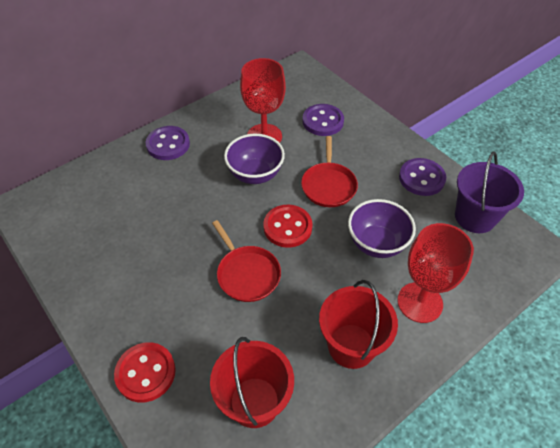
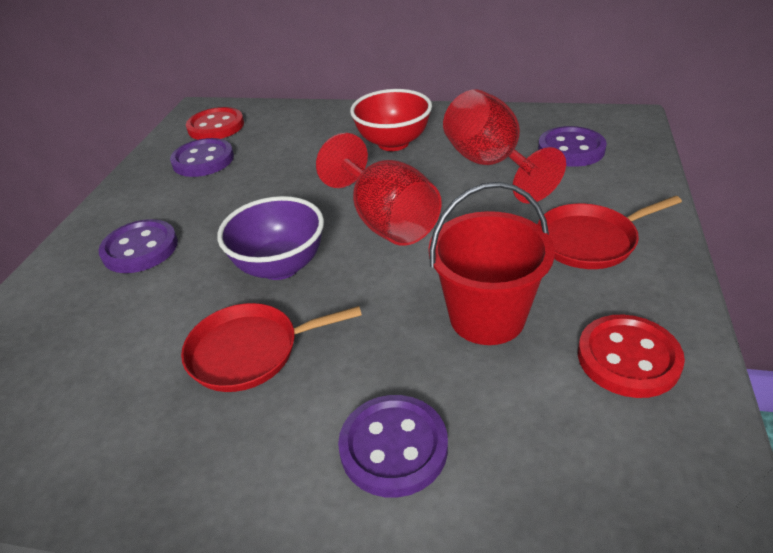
purple bowl: 2 -> 1
purple bucket: 1 -> 0
purple button: 3 -> 4
red bowl: 0 -> 1
red bucket: 2 -> 1

